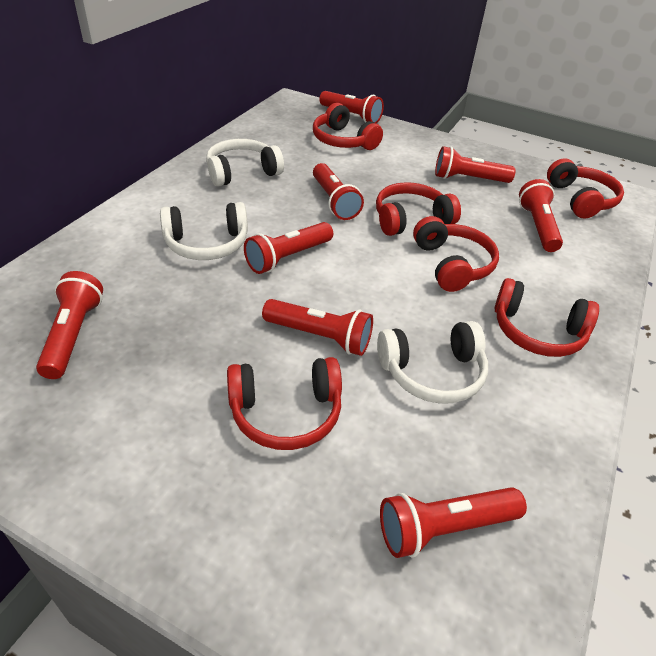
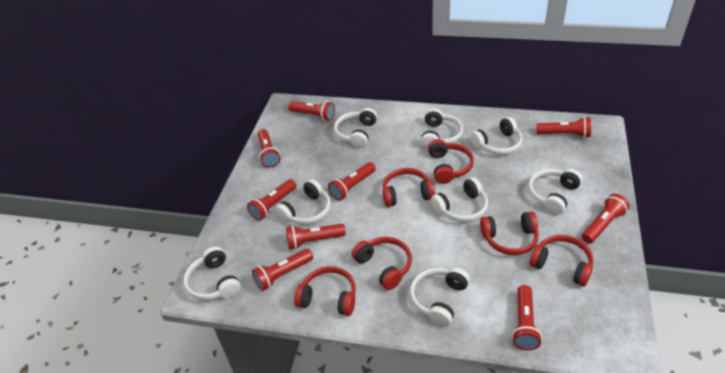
red flashlight: 8 -> 9
white headphones: 3 -> 8

